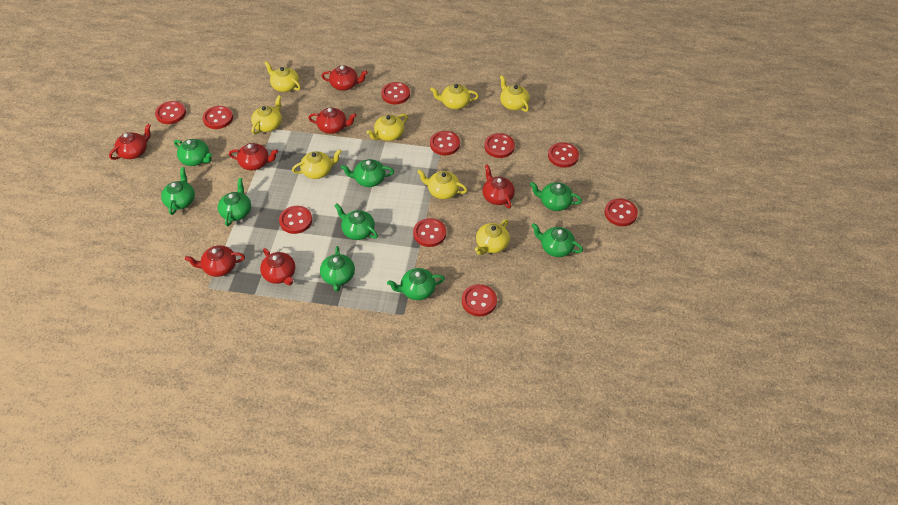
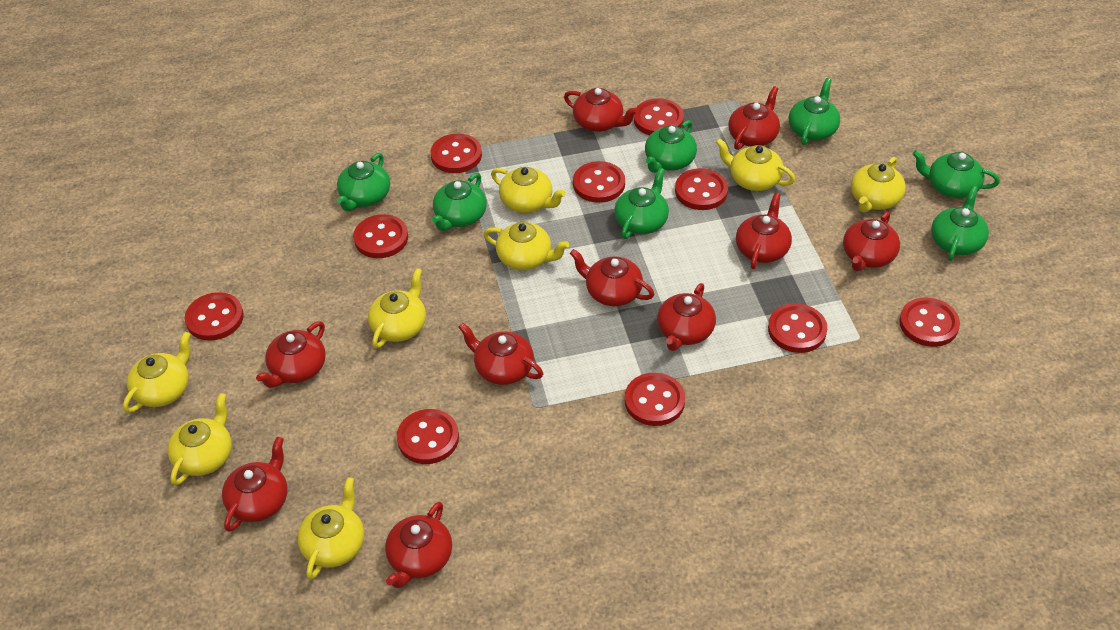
green teapot: 9 -> 7
red teapot: 7 -> 10

